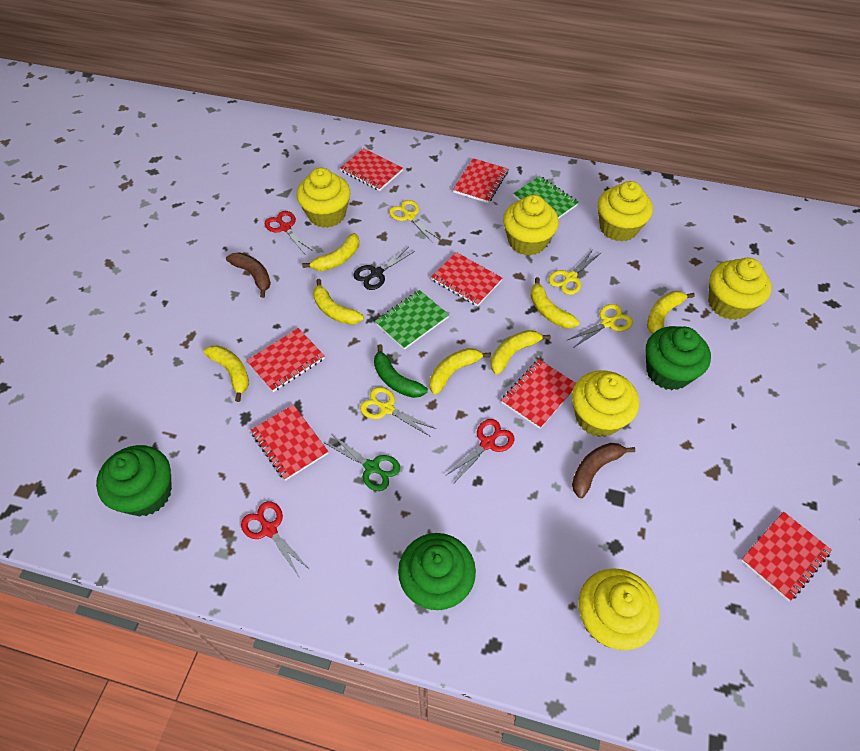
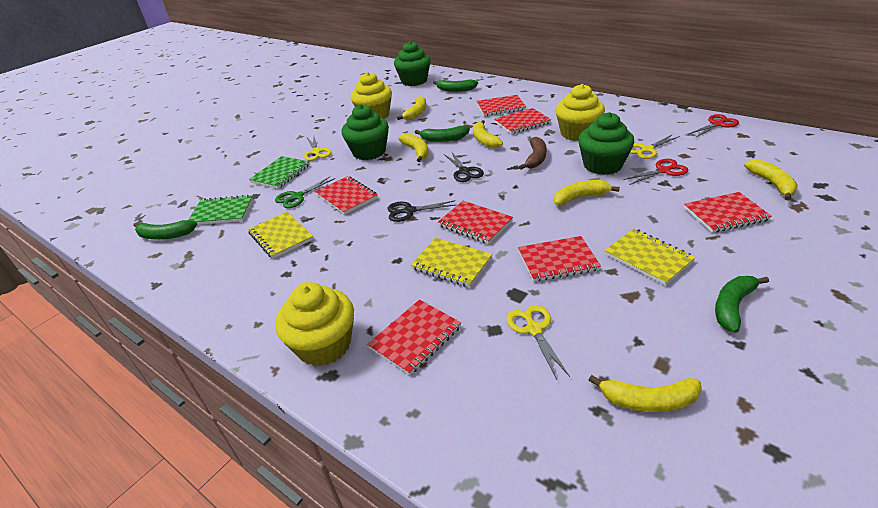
black scissors: 1 -> 2
brown banana: 2 -> 1
green banana: 1 -> 4
red scissors: 3 -> 2
yellow banana: 7 -> 6
yellow cupcake: 6 -> 3
yellow notebook: 0 -> 3
yellow scissors: 4 -> 3

